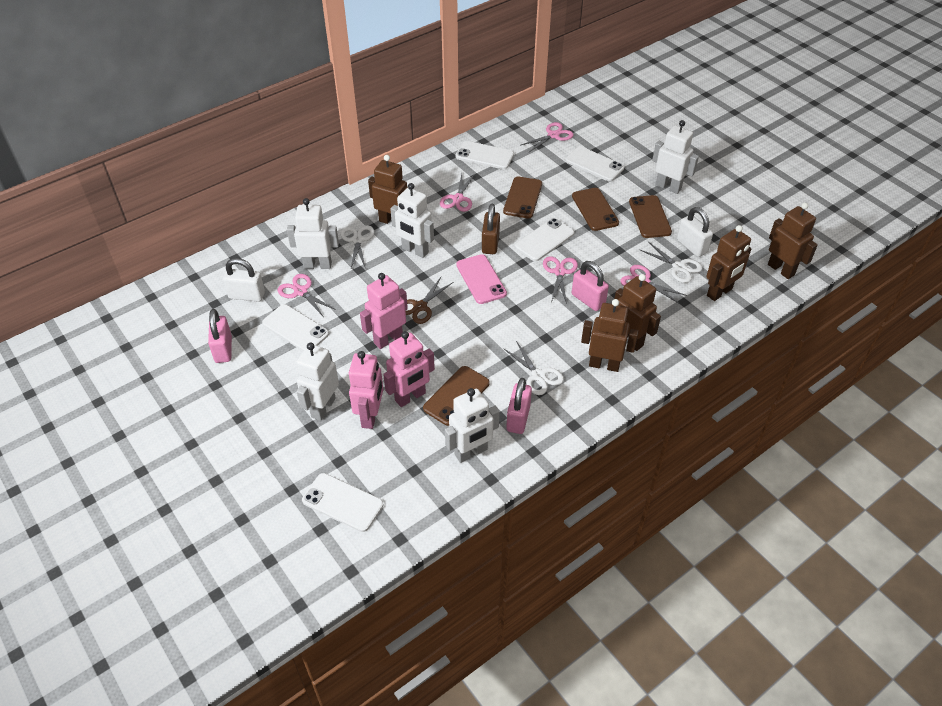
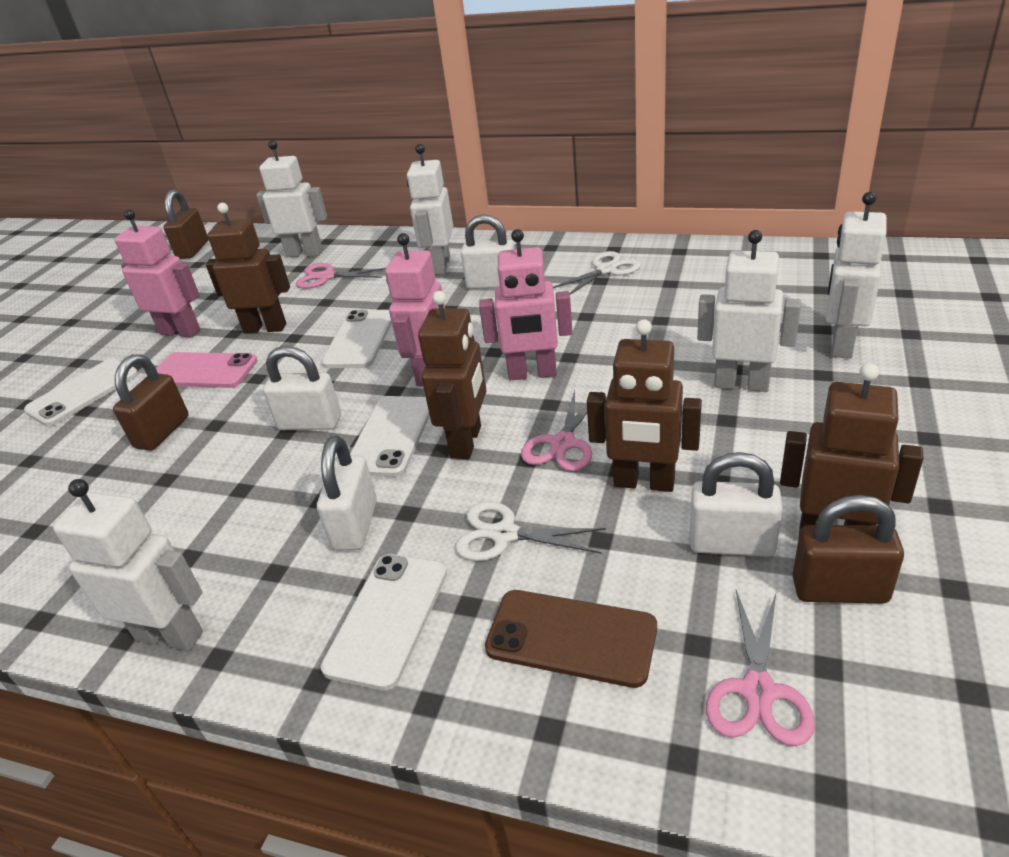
brown padlock: 1 -> 3
brown phone: 4 -> 1
brown robot: 5 -> 4
brown scissors: 1 -> 0
pink padlock: 3 -> 0
pink scissors: 5 -> 3
white padlock: 2 -> 4
white phone: 5 -> 4
white scissors: 3 -> 2

